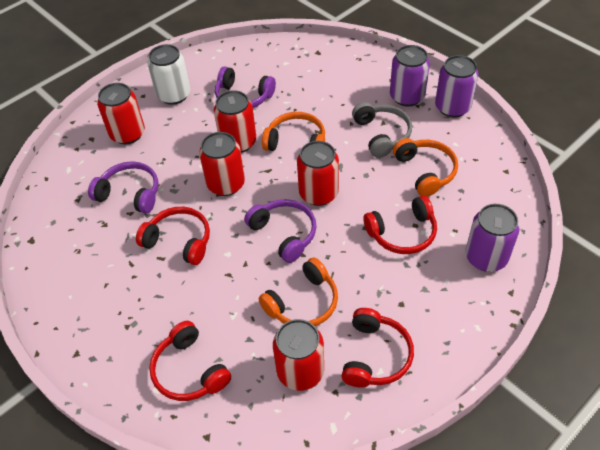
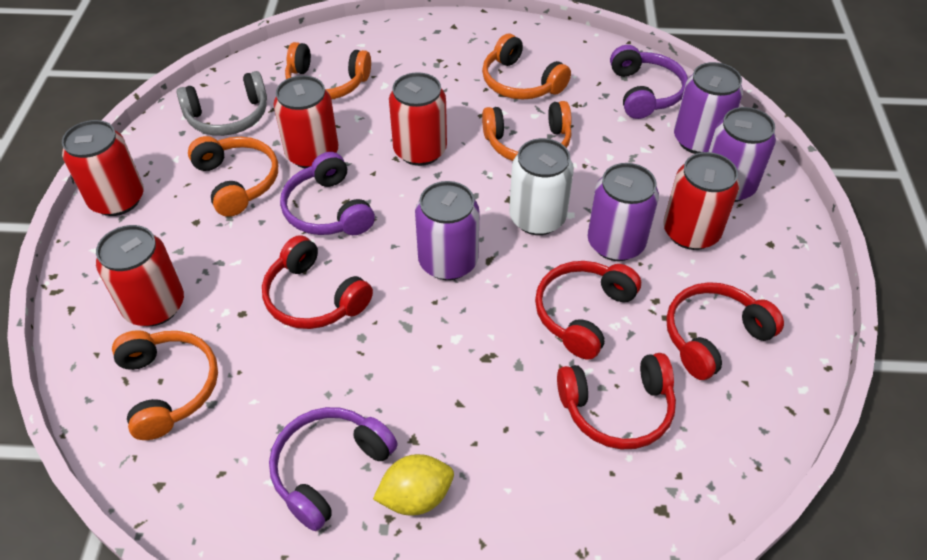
orange headphones: 3 -> 5
purple can: 3 -> 4
yellow lemon: 0 -> 1

